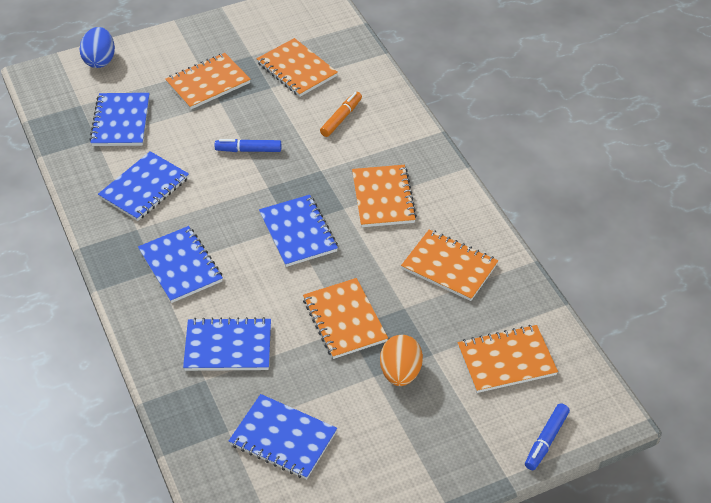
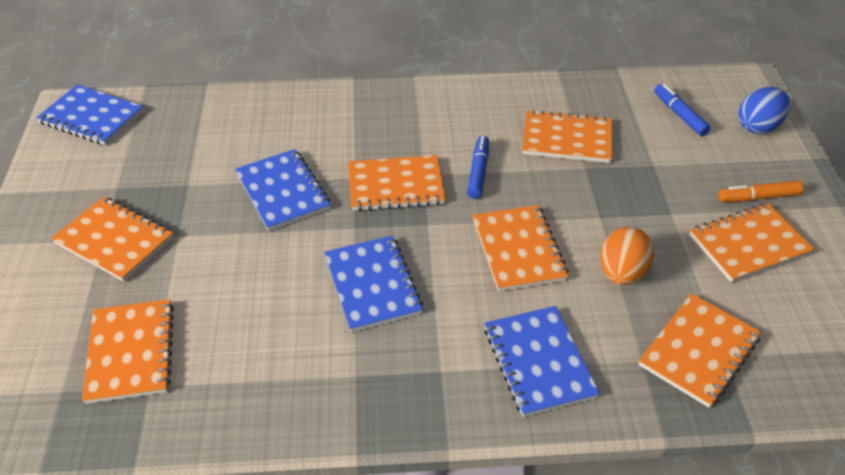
blue notebook: 6 -> 4
orange notebook: 6 -> 7

